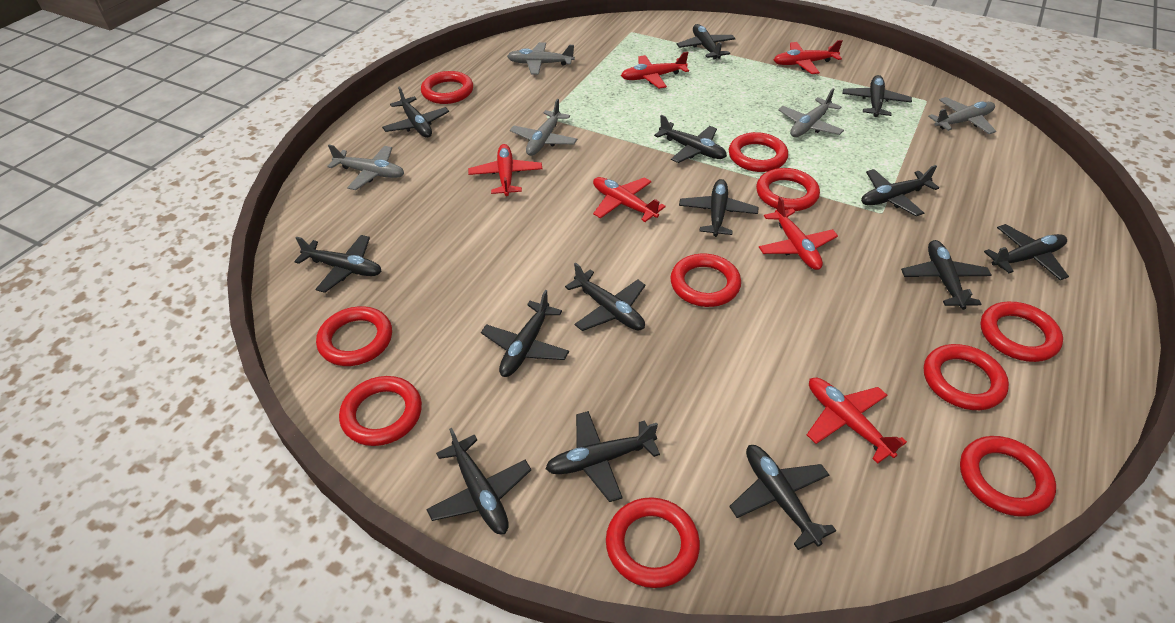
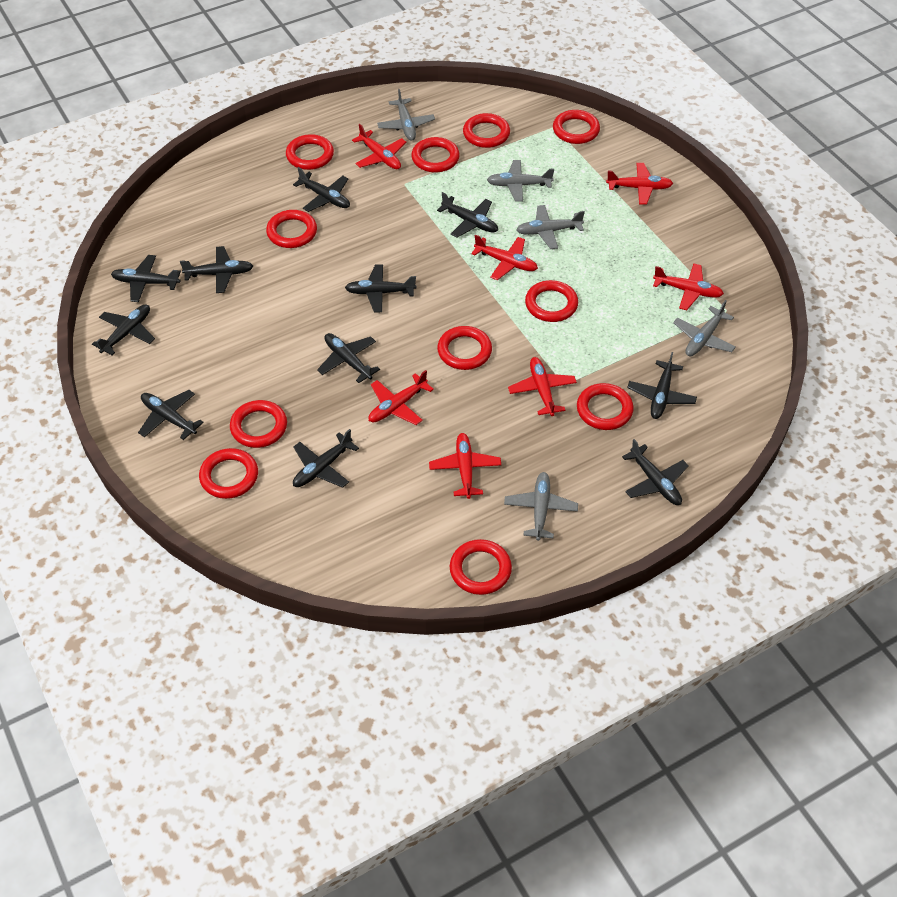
black plane: 14 -> 11
red plane: 6 -> 7
red ring: 10 -> 11

